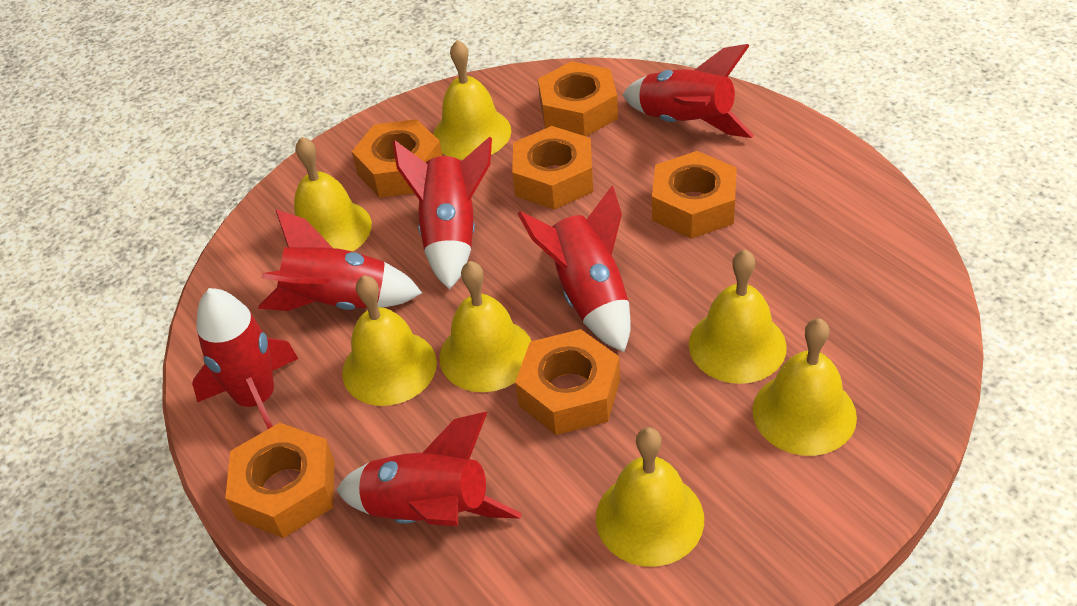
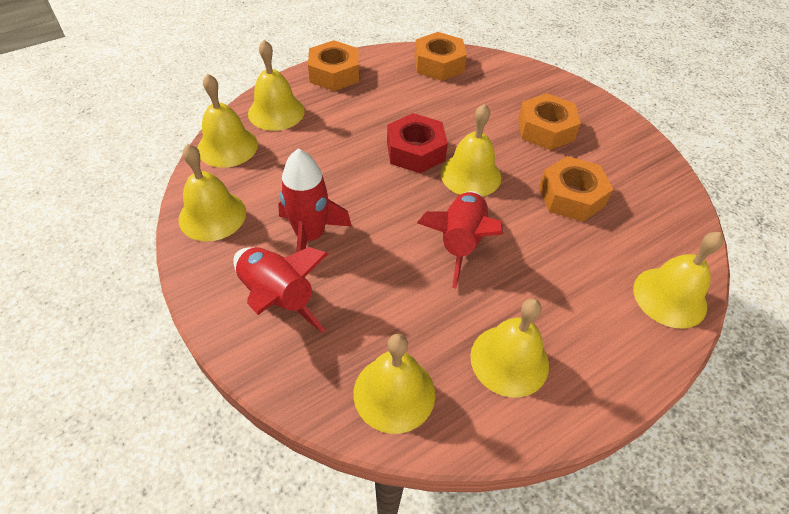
orange nut: 6 -> 4
red nut: 0 -> 1
red rocket: 6 -> 3

